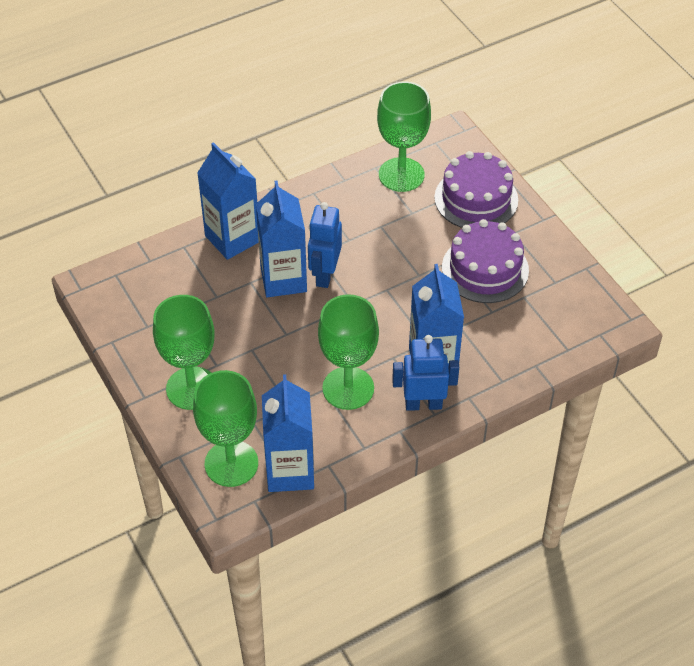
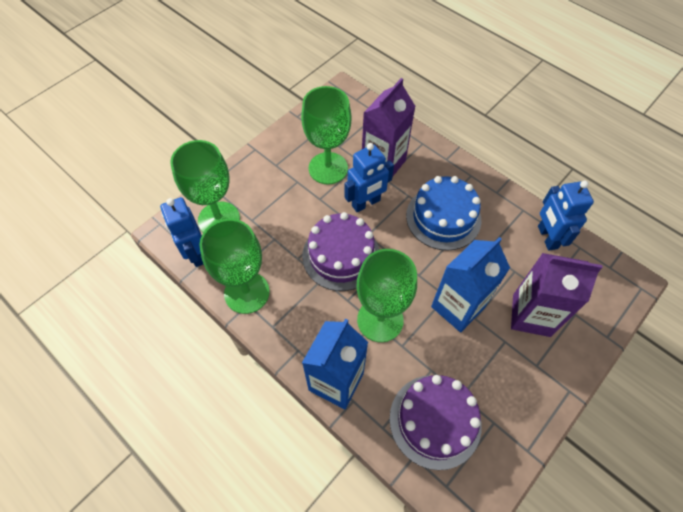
blue cake: 0 -> 1
blue carton: 4 -> 2
blue robot: 2 -> 3
purple carton: 0 -> 2

